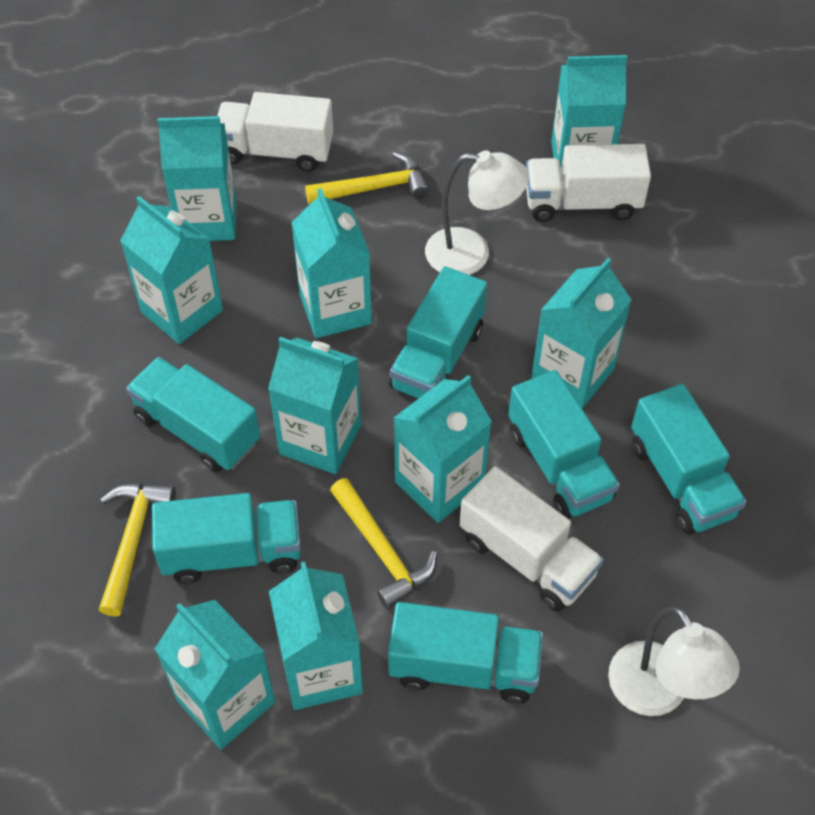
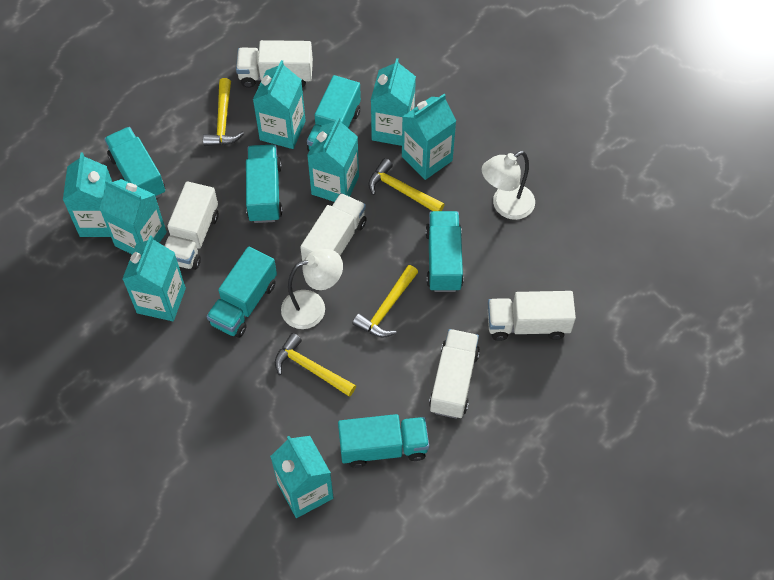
turquoise carton: 9 -> 8
white truck: 3 -> 5
yellow hammer: 3 -> 4

